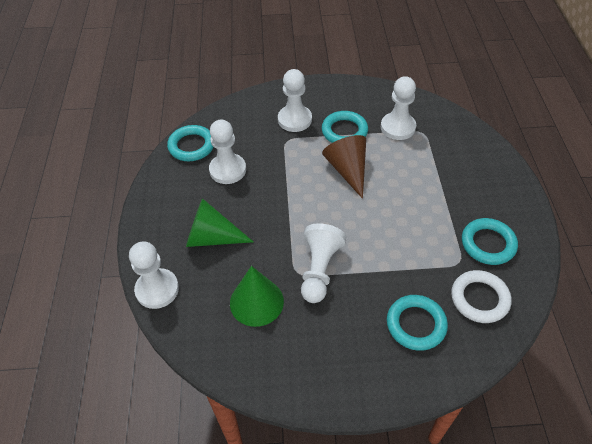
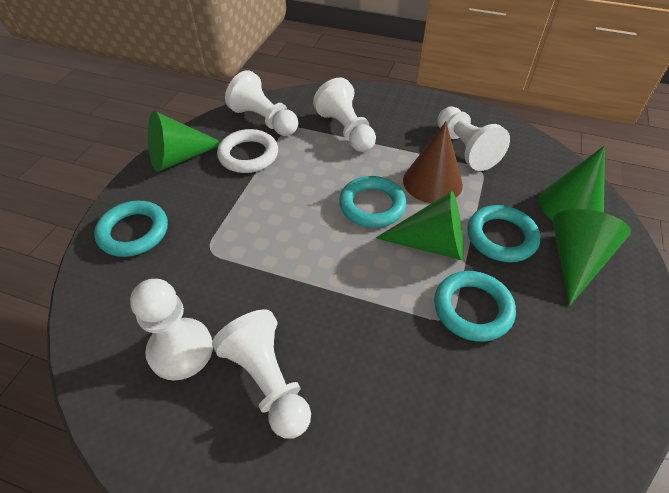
green cone: 2 -> 4

